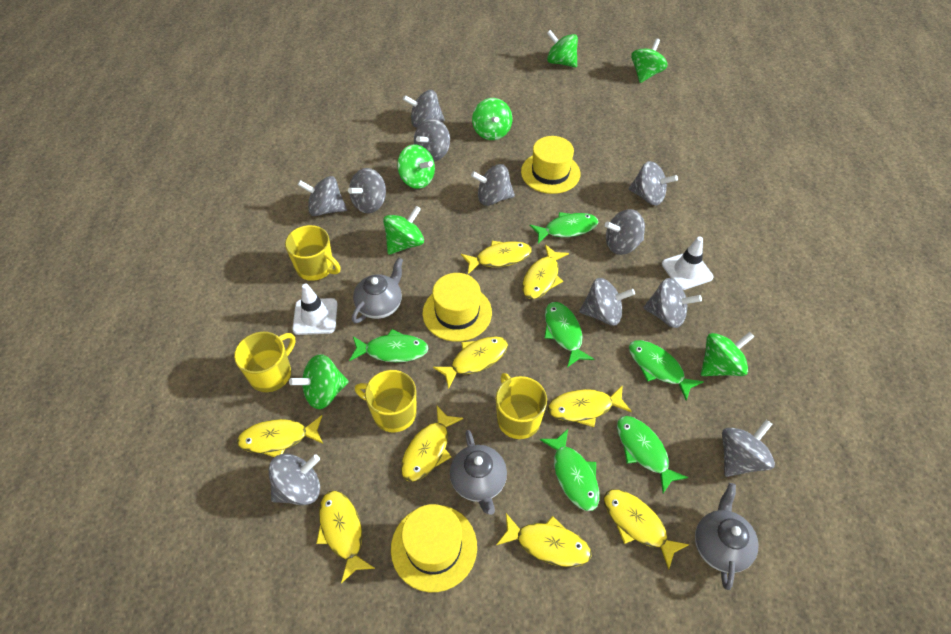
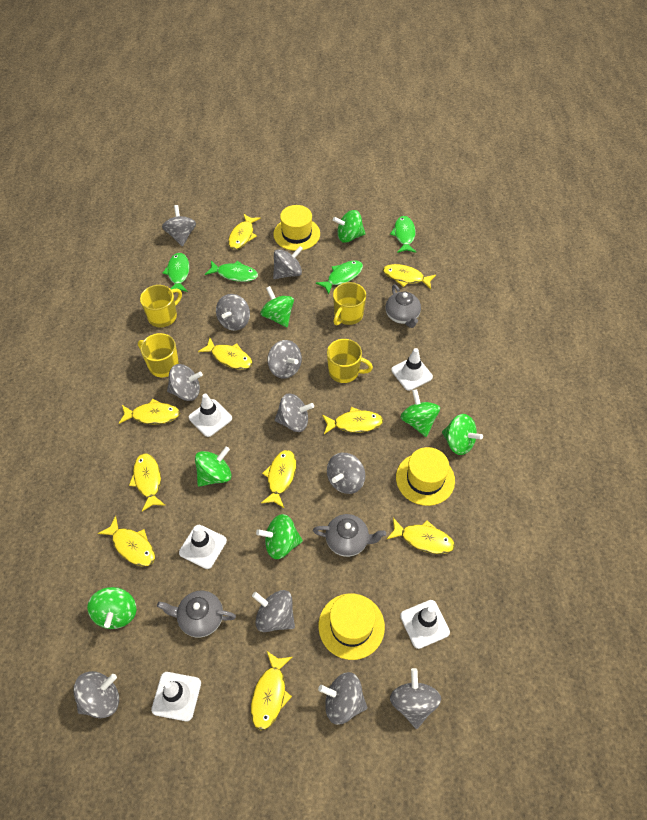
green fish: 6 -> 4
white traffic cone: 2 -> 5
yellow fish: 9 -> 10

